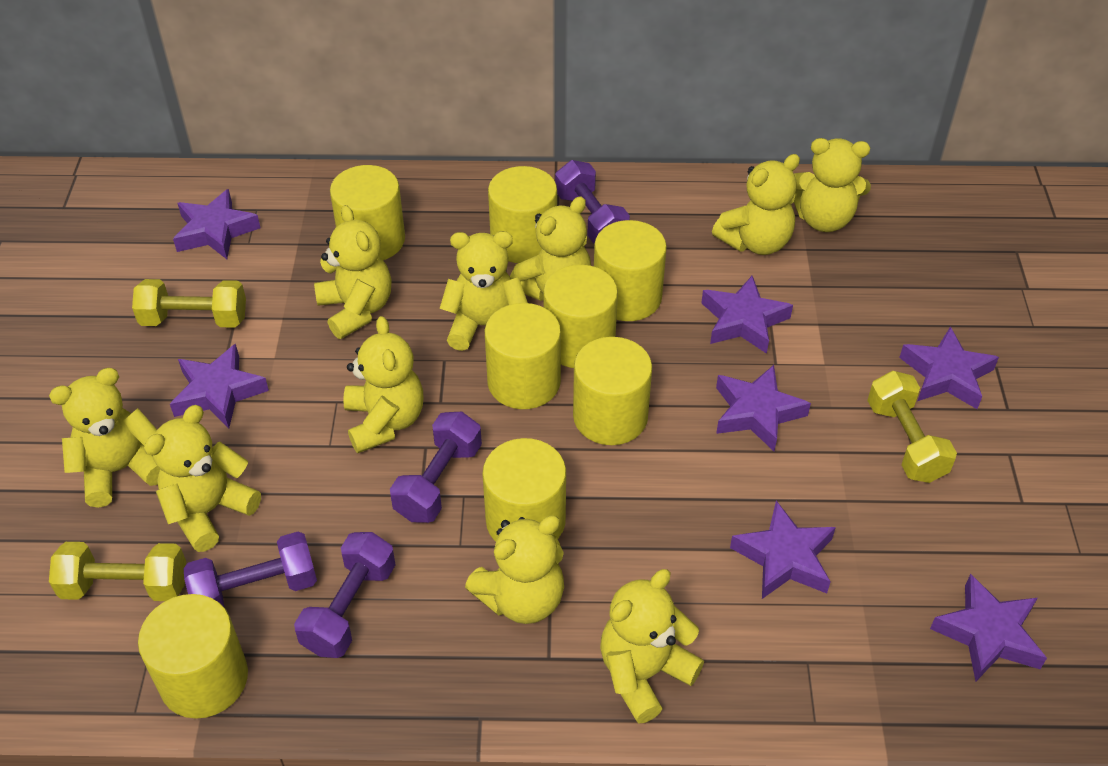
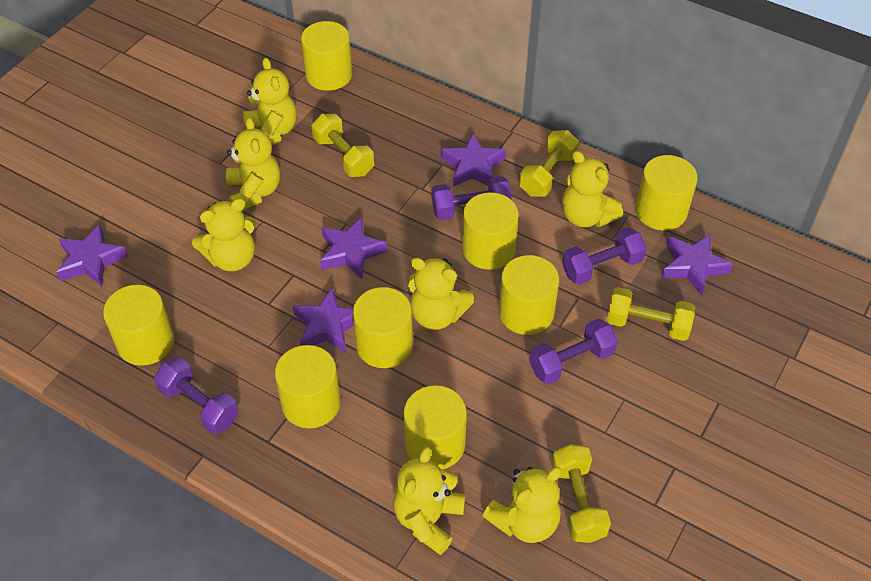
purple star: 7 -> 5
yellow dumbbell: 3 -> 4
yellow teddy bear: 10 -> 7

